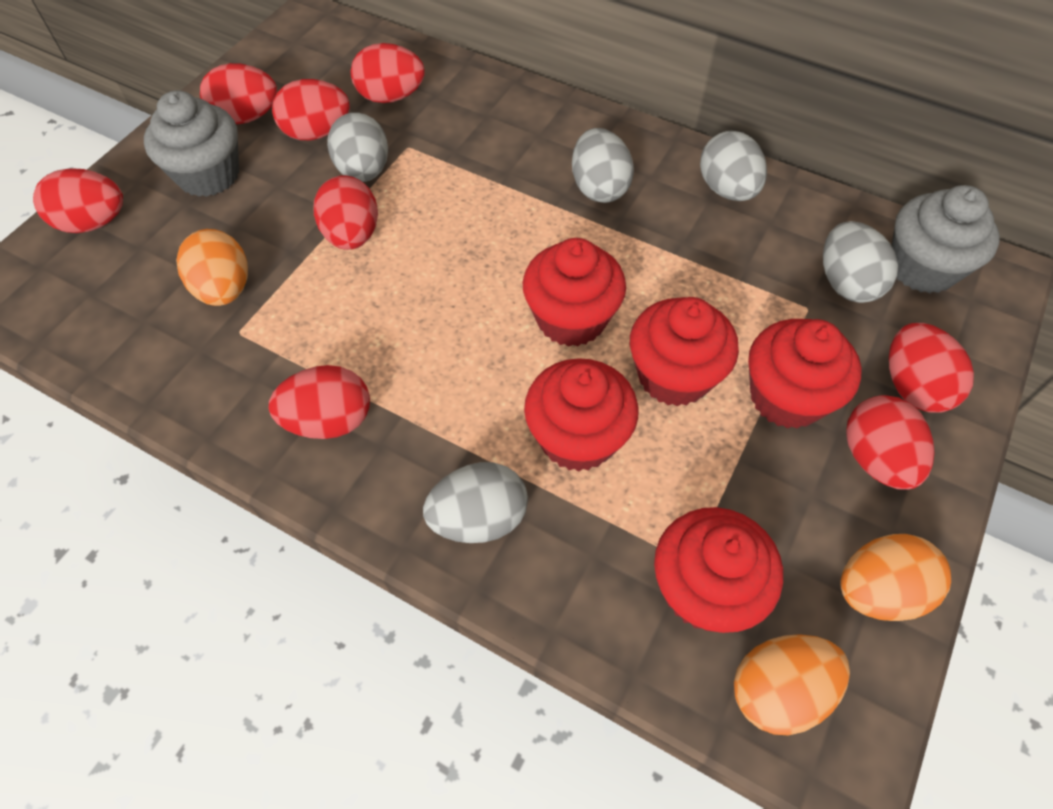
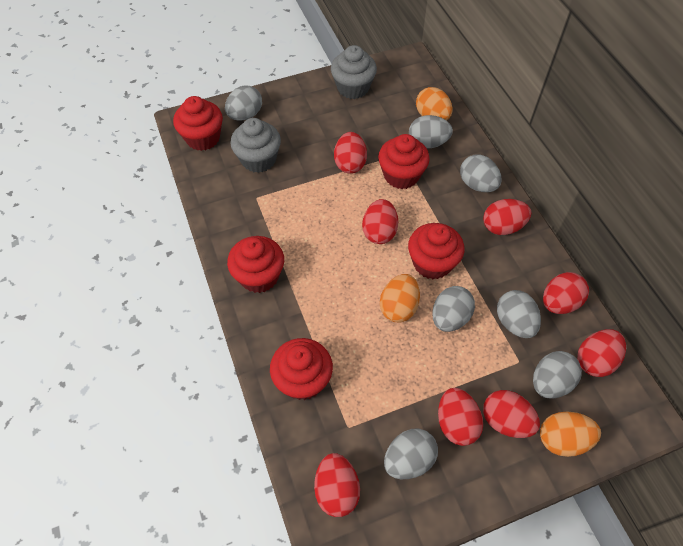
grey egg: 5 -> 7

